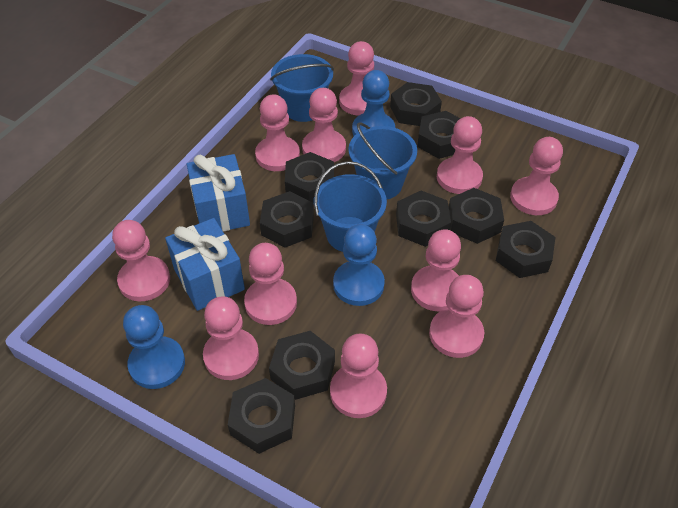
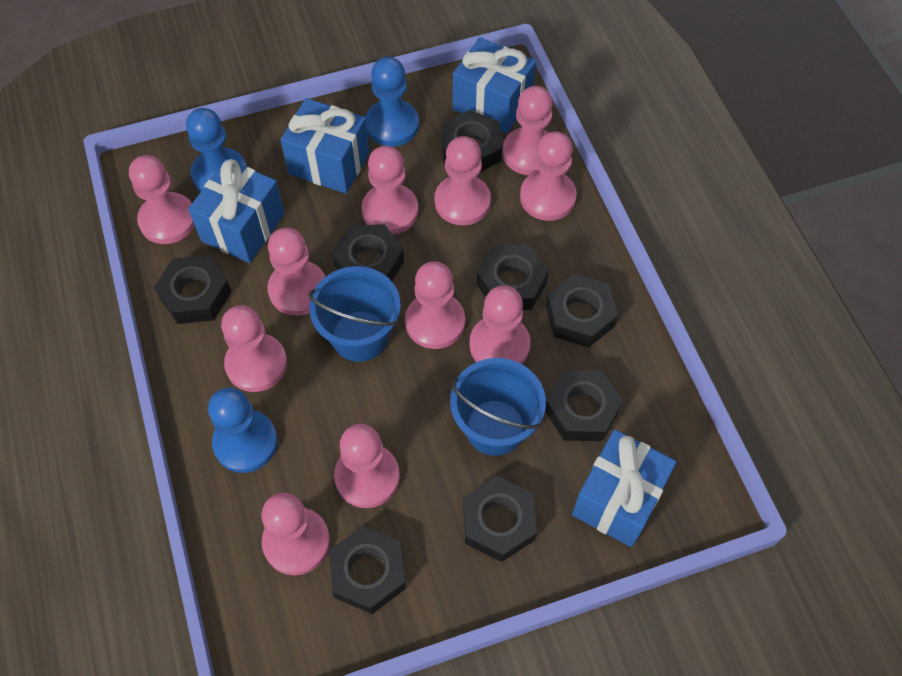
black nut: 9 -> 8
blue bucket: 3 -> 2
blue gift: 2 -> 4

